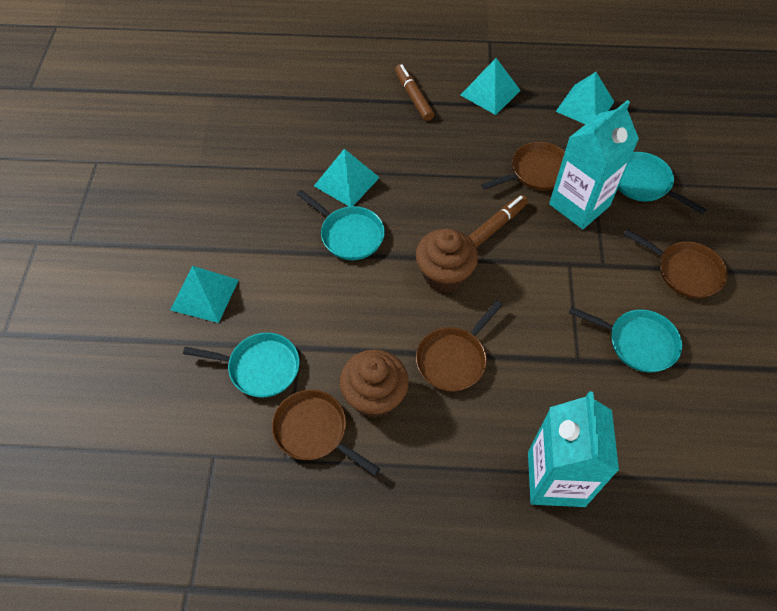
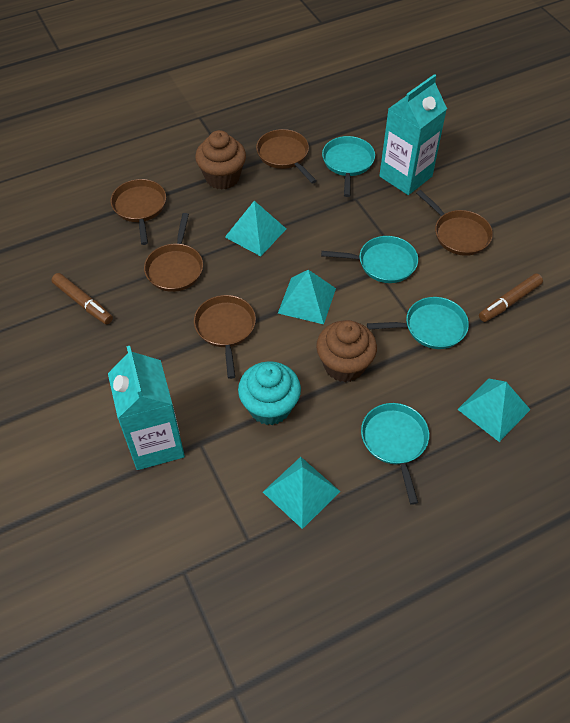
brown pan: 4 -> 5
turquoise cupcake: 0 -> 1

